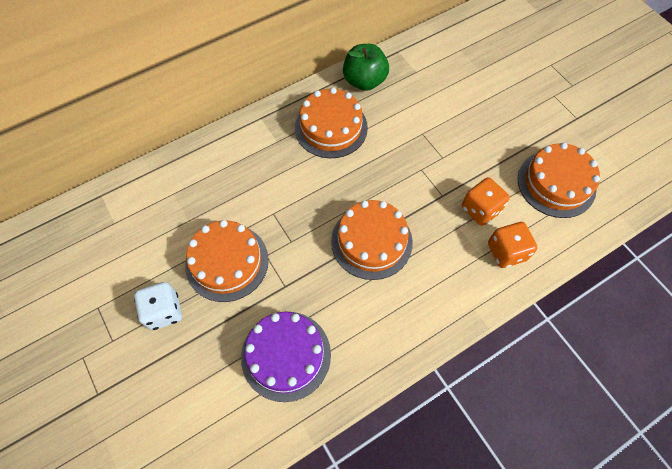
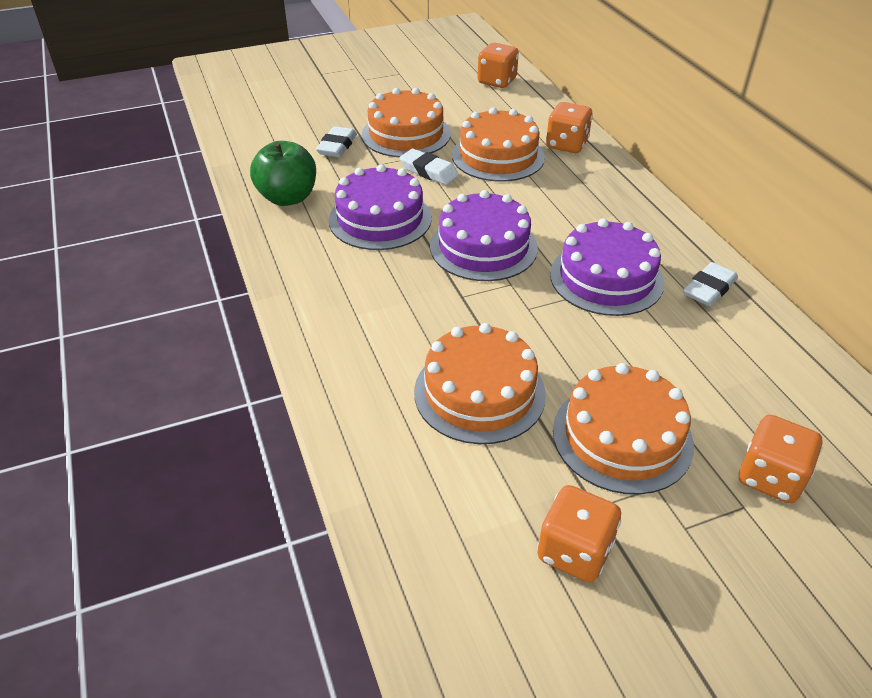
orange dice: 2 -> 4
purple cake: 1 -> 3
white dice: 1 -> 0
white eraser: 0 -> 3

